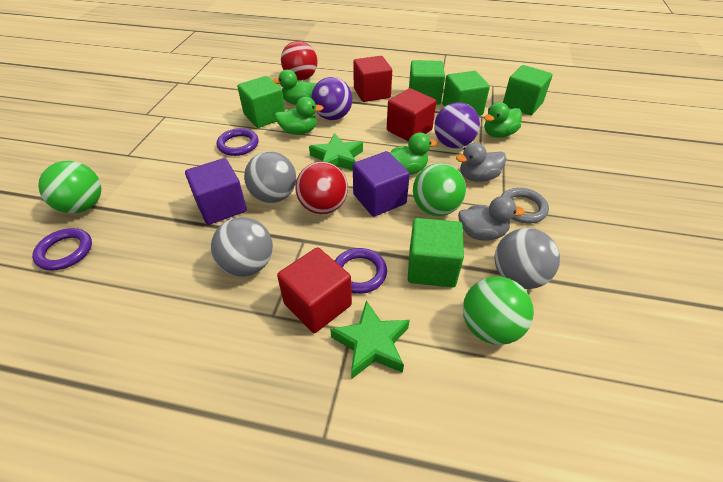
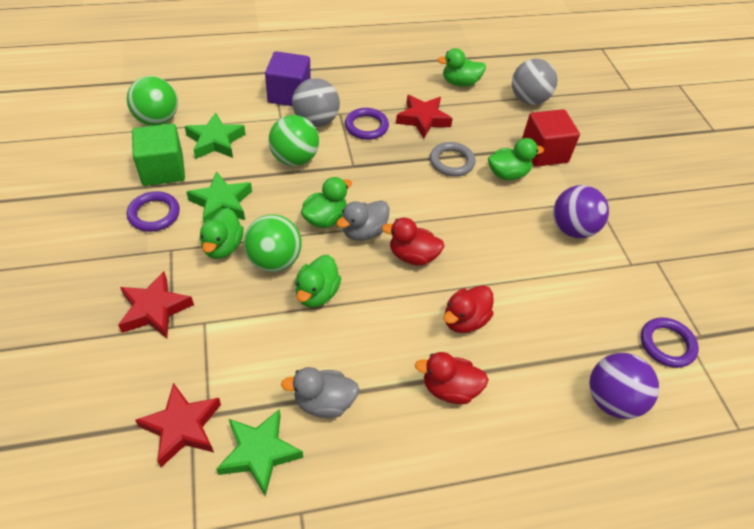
green cube: 5 -> 1
green duck: 4 -> 5
green star: 2 -> 3
grey ball: 3 -> 2
purple cube: 2 -> 1
red ball: 2 -> 0
red cube: 3 -> 1
red duck: 0 -> 3
red star: 0 -> 3

